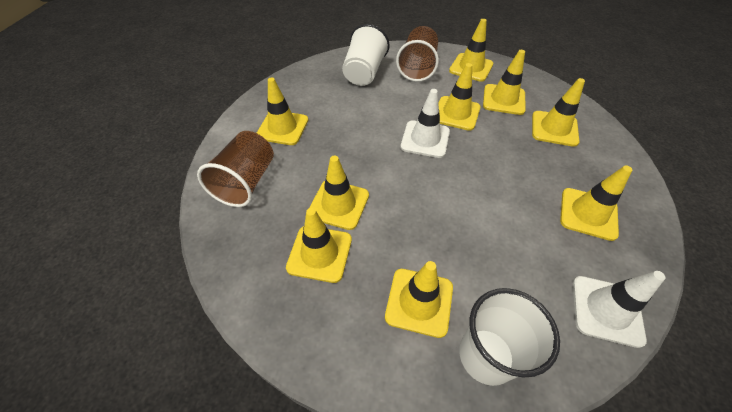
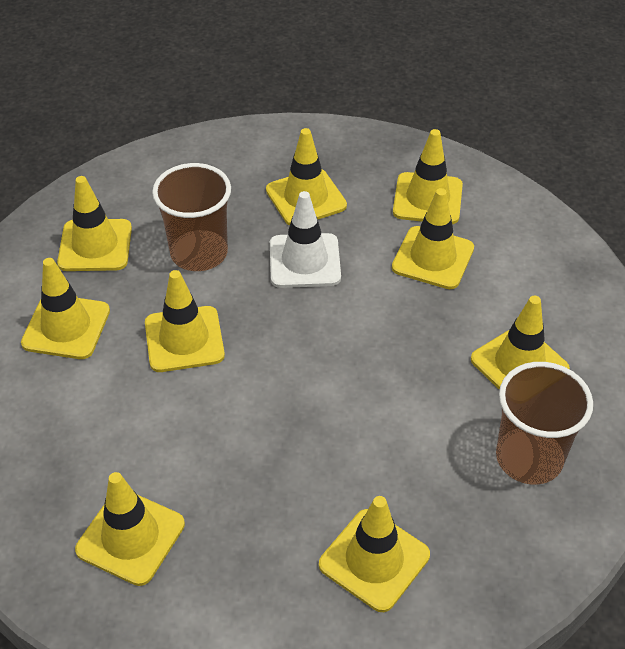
white cup: 2 -> 0
white traffic cone: 2 -> 1

